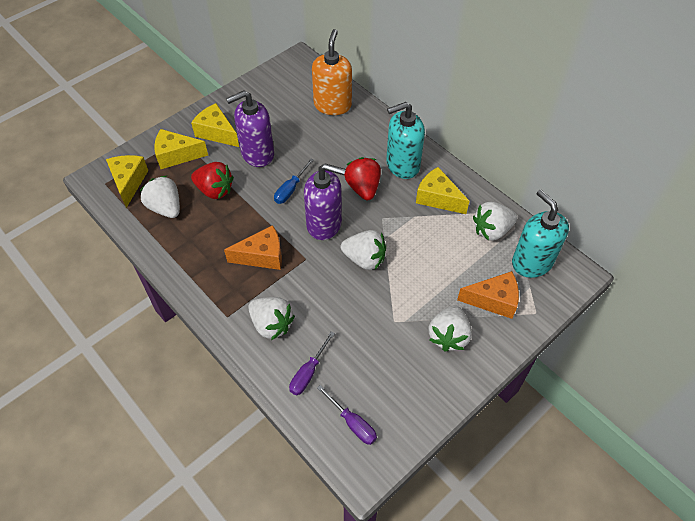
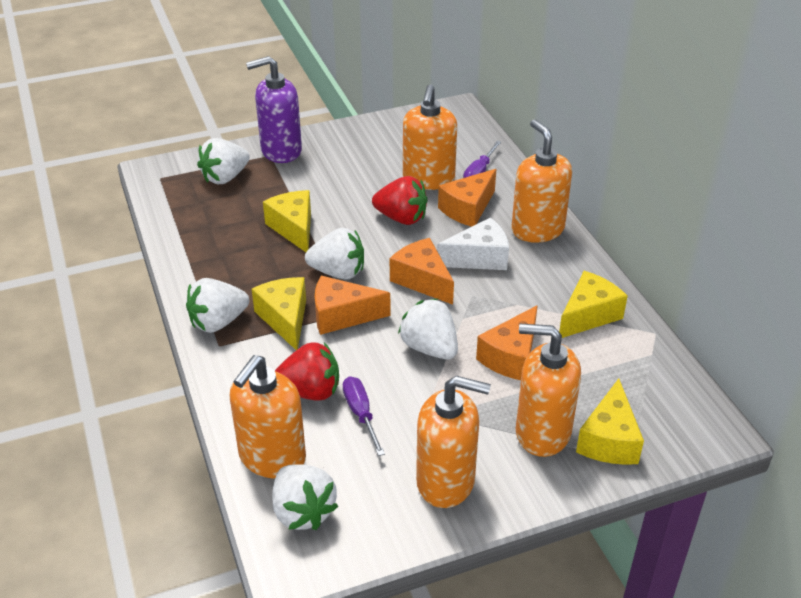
blue screwdriver: 1 -> 0
orange cheese: 2 -> 4
orange soap dispenser: 1 -> 5
purple soap dispenser: 2 -> 1
turquoise soap dispenser: 2 -> 0
white cheese: 0 -> 1

